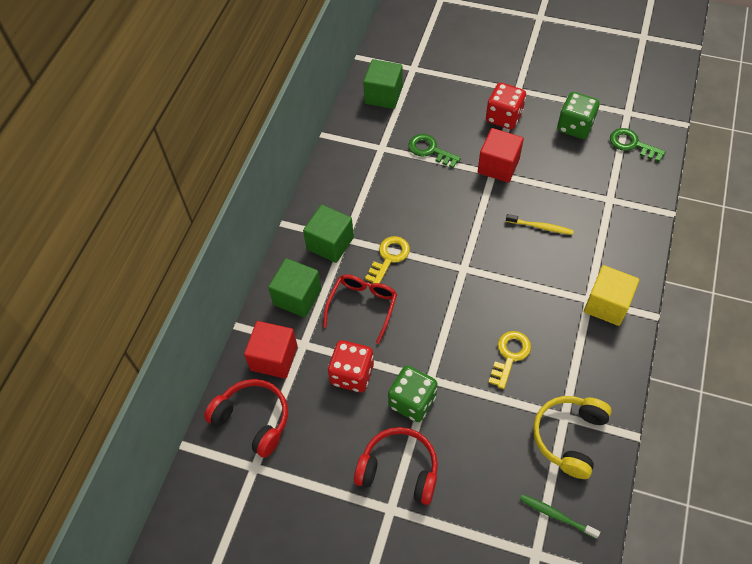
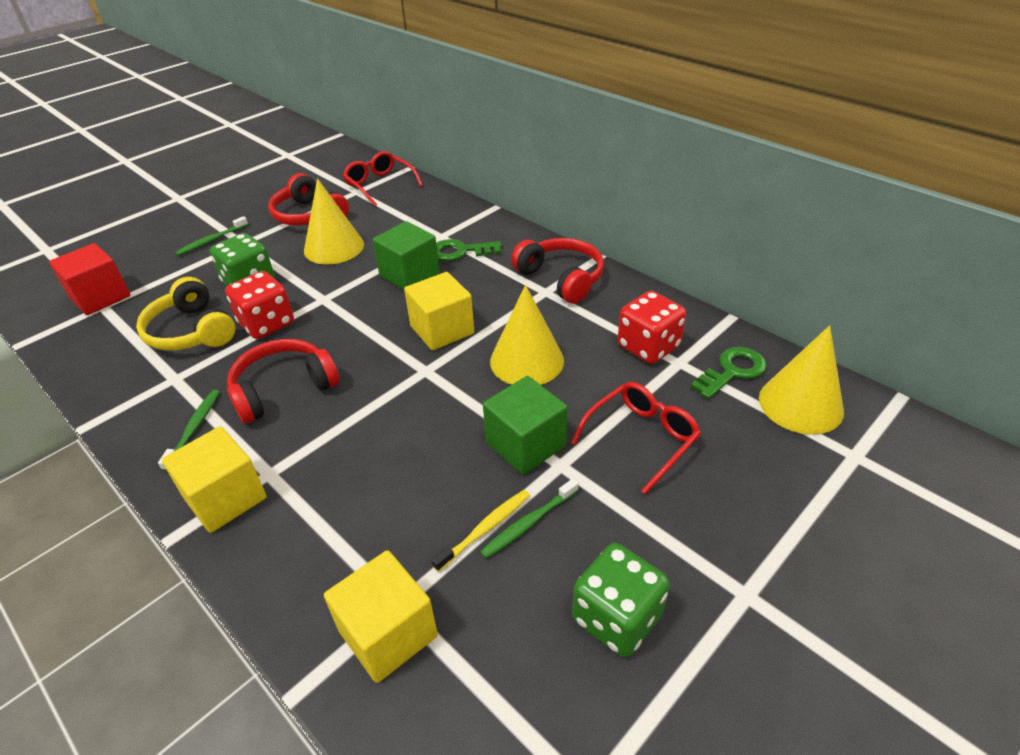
green cube: 3 -> 2
green toothbrush: 1 -> 3
red cube: 2 -> 1
red glasses: 1 -> 2
red headphones: 2 -> 3
yellow cone: 0 -> 3
yellow cube: 1 -> 3
yellow key: 2 -> 0

